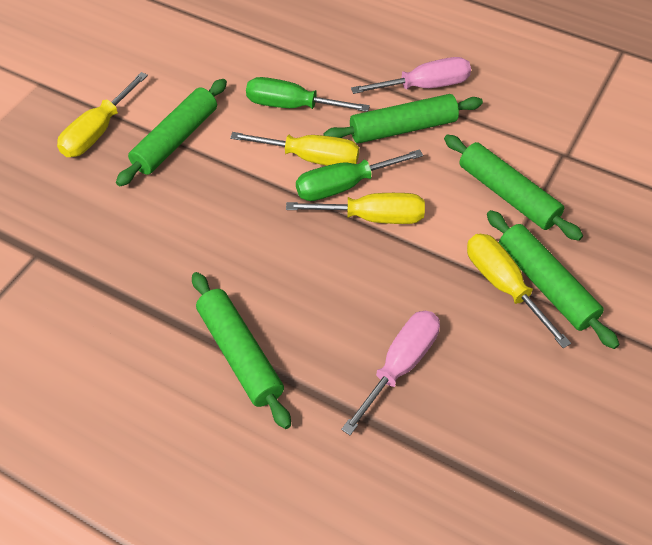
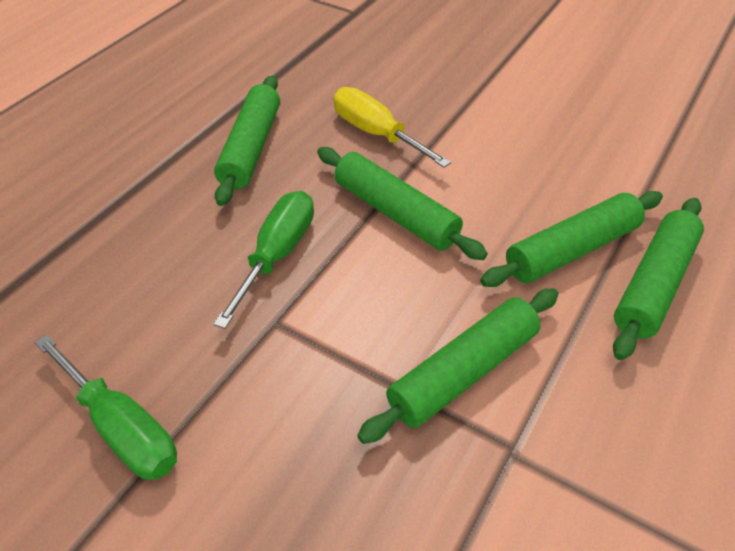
pink screwdriver: 2 -> 0
yellow screwdriver: 4 -> 1

